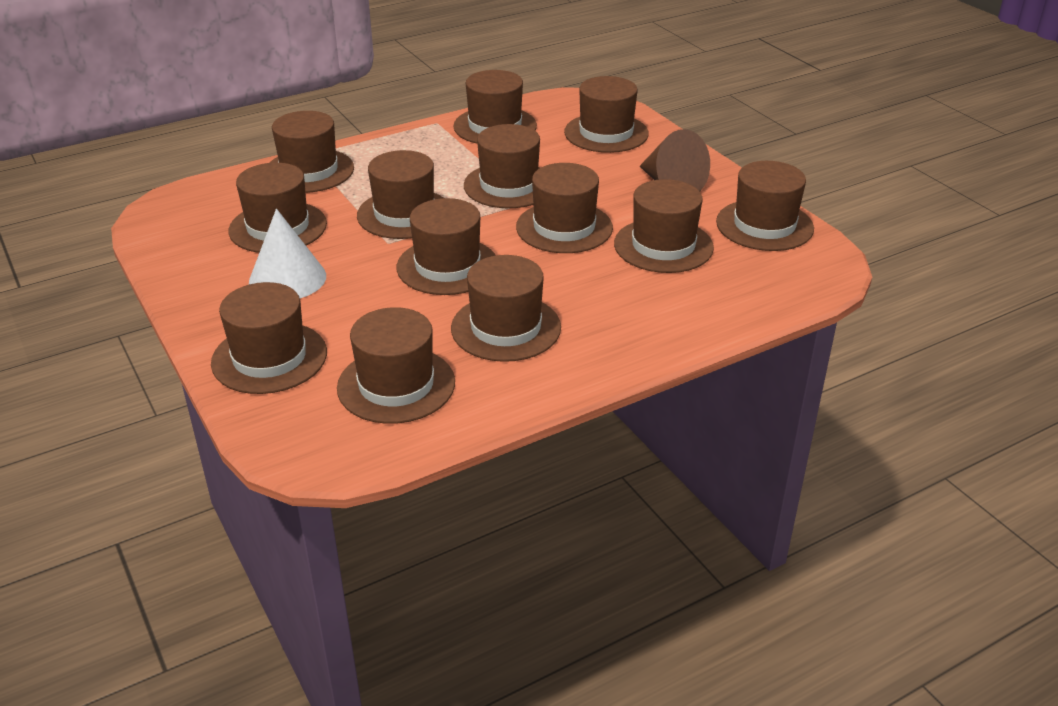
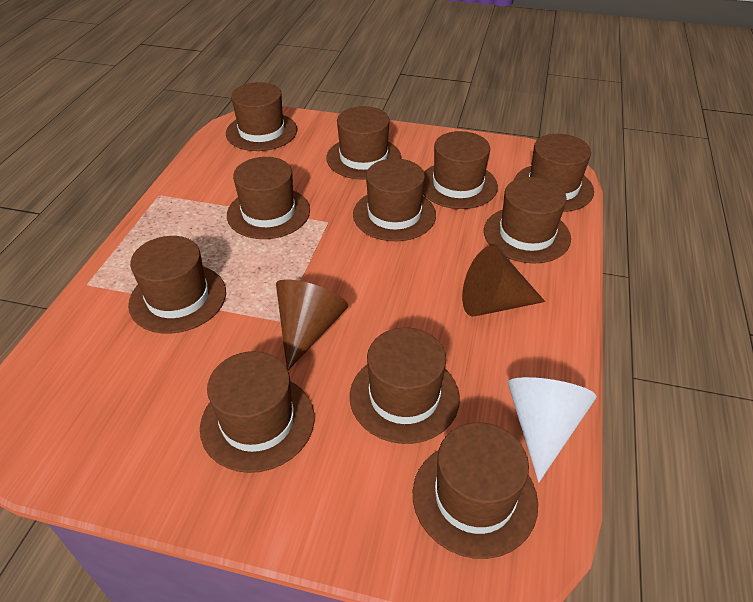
brown cone: 1 -> 2
brown hat: 13 -> 11

